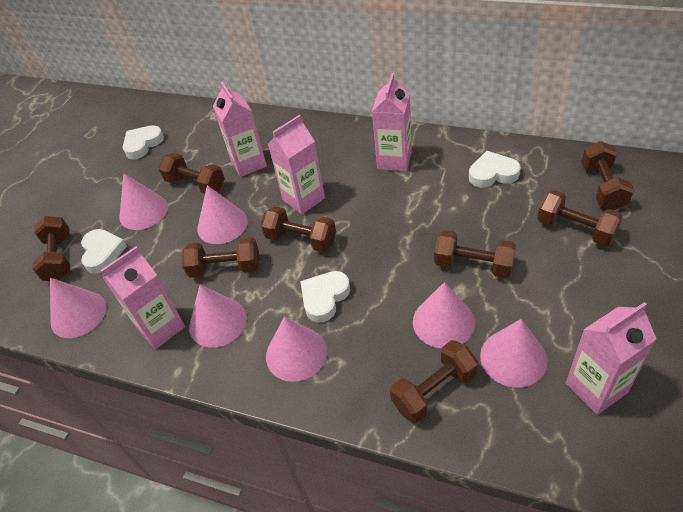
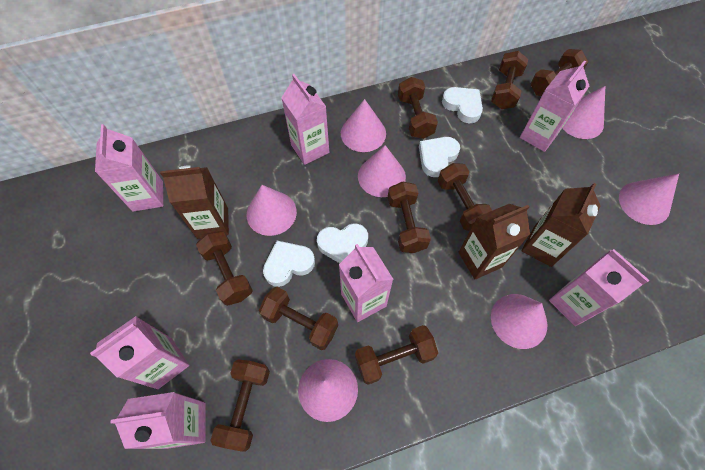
brown carton: 0 -> 3
brown dumbbell: 8 -> 9
pink carton: 5 -> 7

